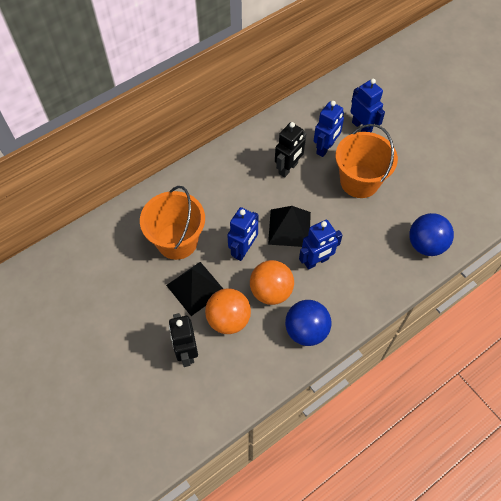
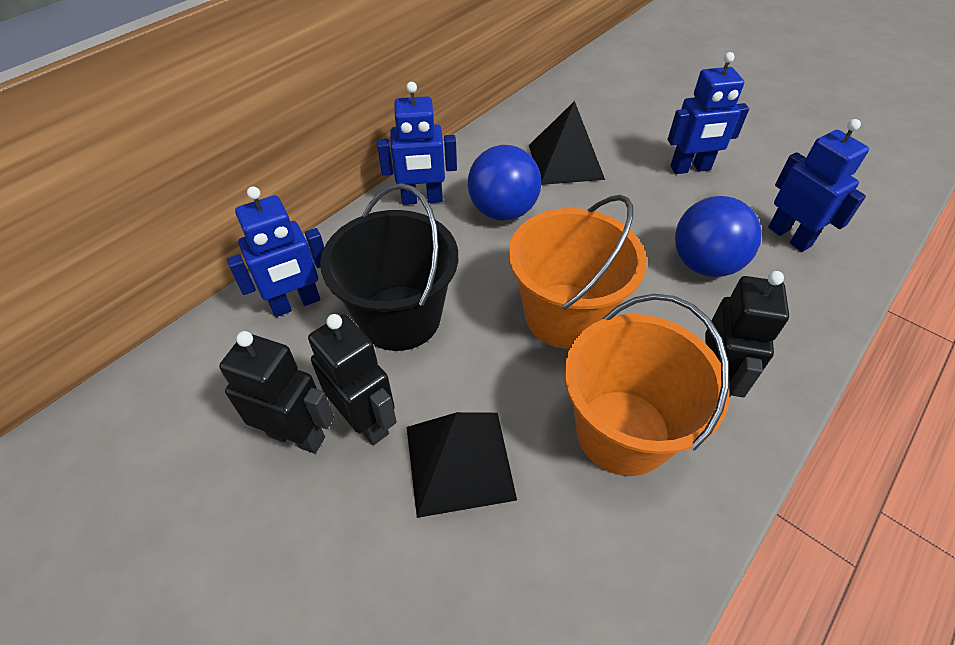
black bucket: 0 -> 1
black robot: 2 -> 3
orange ball: 2 -> 0

